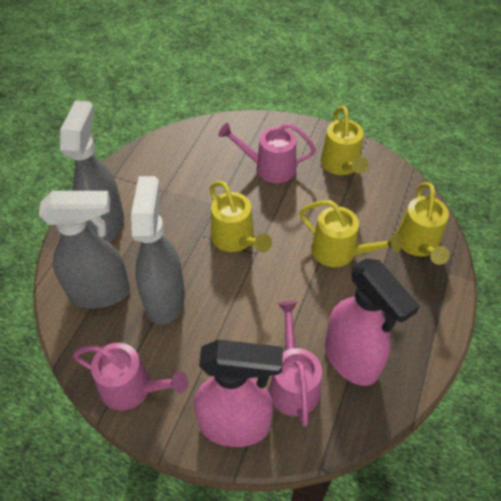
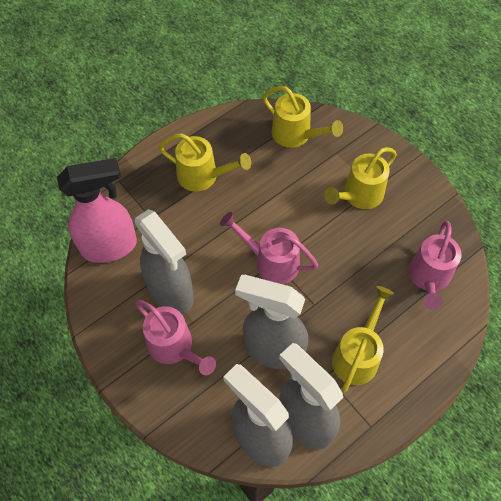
grey spray bottle: 3 -> 4
pink spray bottle: 2 -> 1

